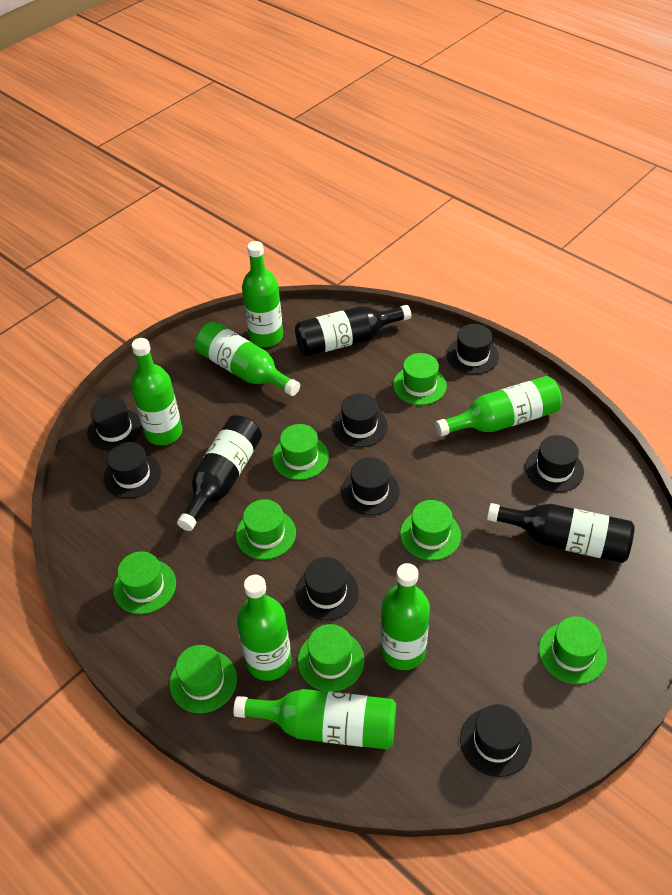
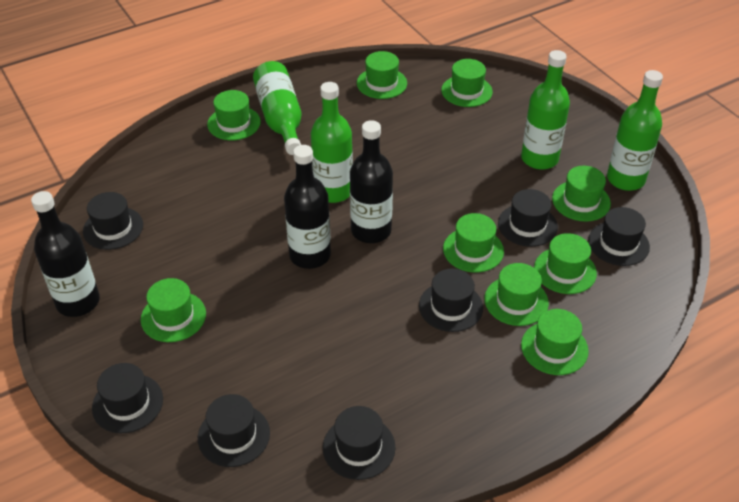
black hat: 8 -> 7
green bottle: 7 -> 4
green hat: 8 -> 9

